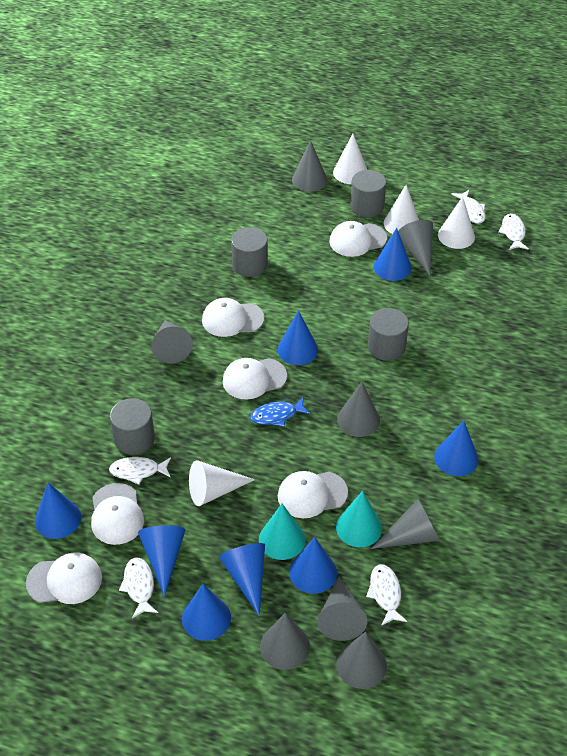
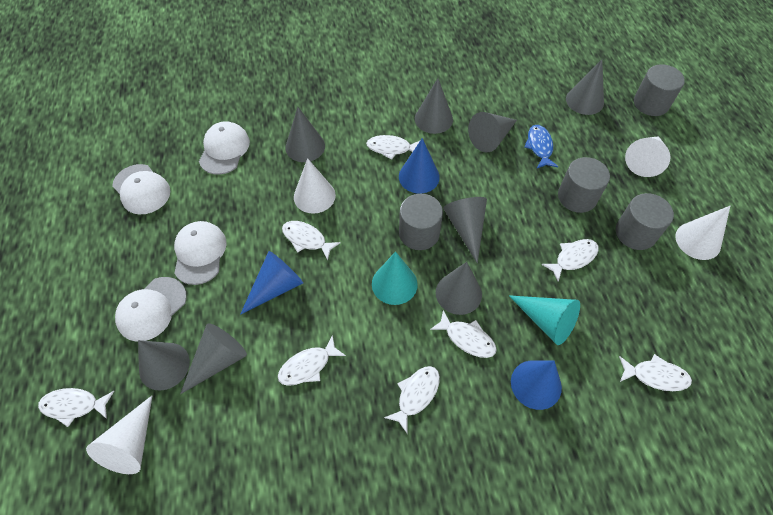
blue cone: 8 -> 3
white cap: 6 -> 4
white fish: 5 -> 8

